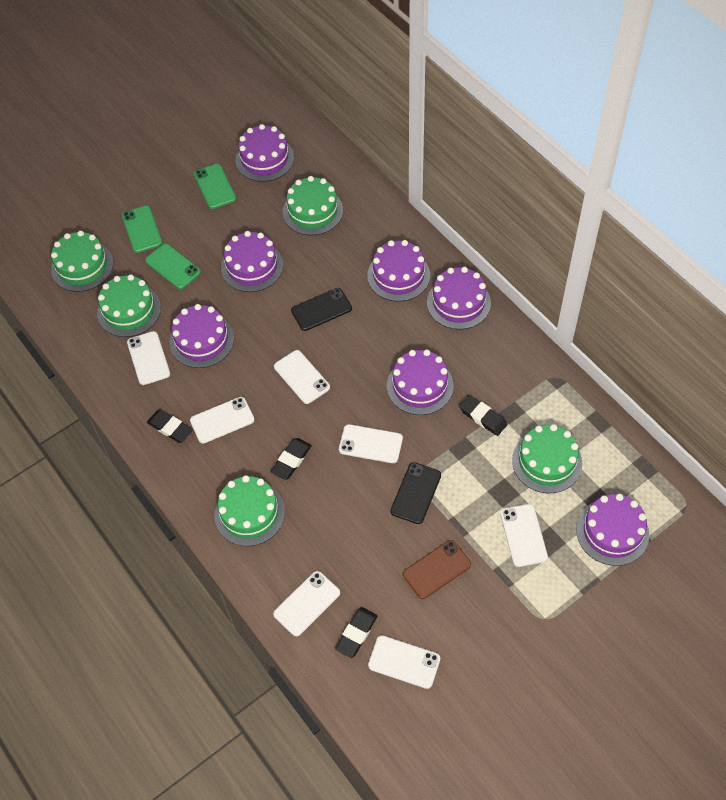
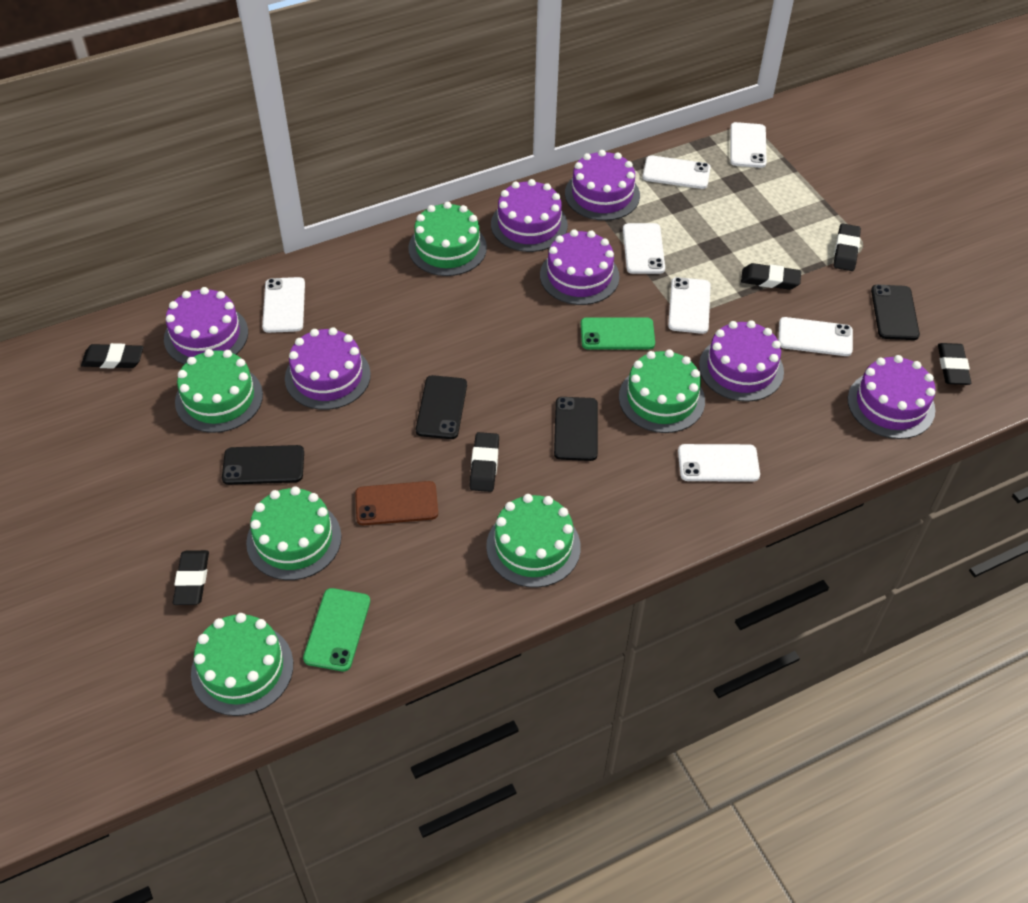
black eraser: 4 -> 6
black phone: 2 -> 4
green cake: 5 -> 6
green phone: 3 -> 2

